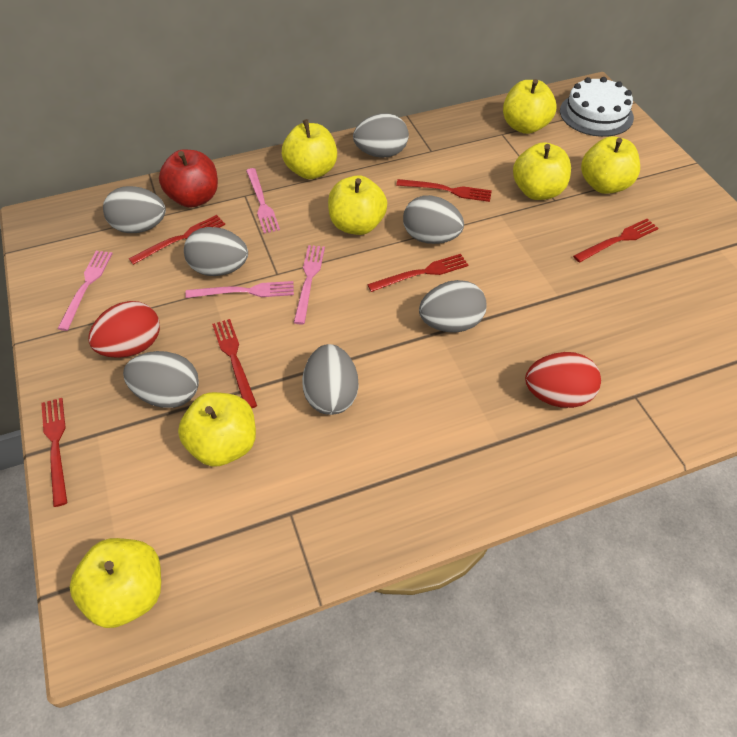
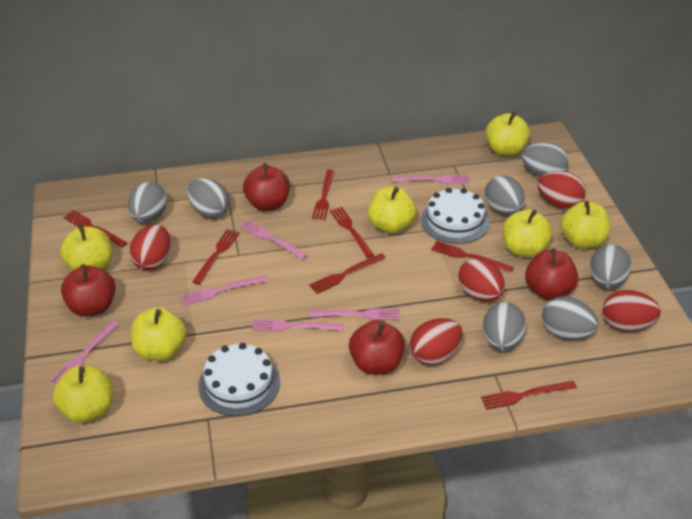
pink fork: 4 -> 6
red apple: 1 -> 4
red egg: 2 -> 5
red fork: 6 -> 7
white cake: 1 -> 2

